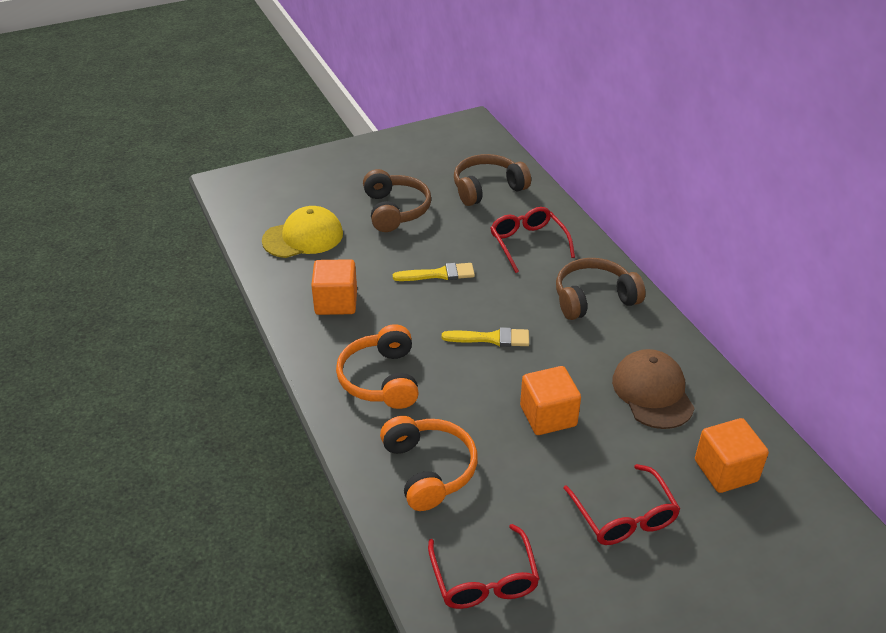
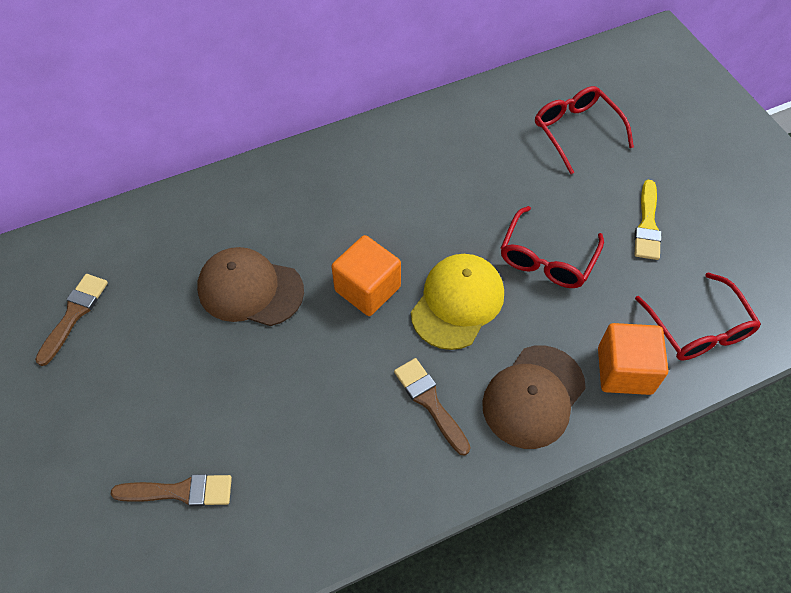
brown brush: 0 -> 3
brown cap: 1 -> 2
brown headphones: 3 -> 0
orange cube: 3 -> 2
orange headphones: 2 -> 0
yellow brush: 2 -> 1

